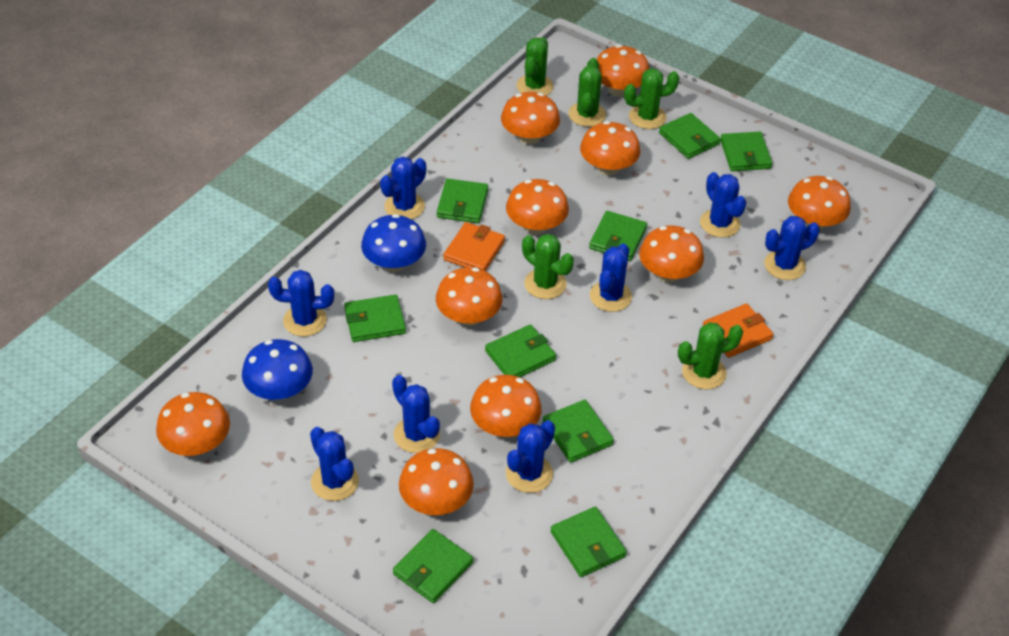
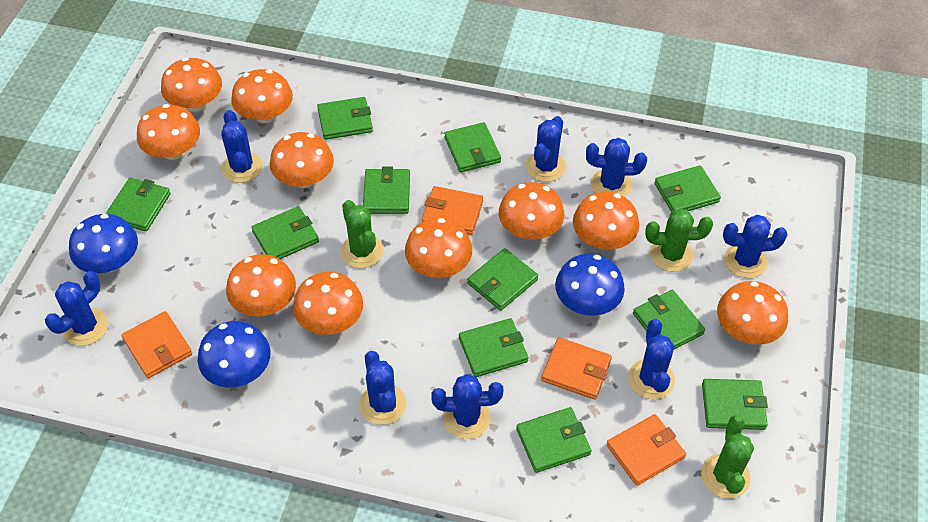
blue mushroom: 2 -> 3
green cactus: 5 -> 3
green wallet: 9 -> 11
orange wallet: 2 -> 4

